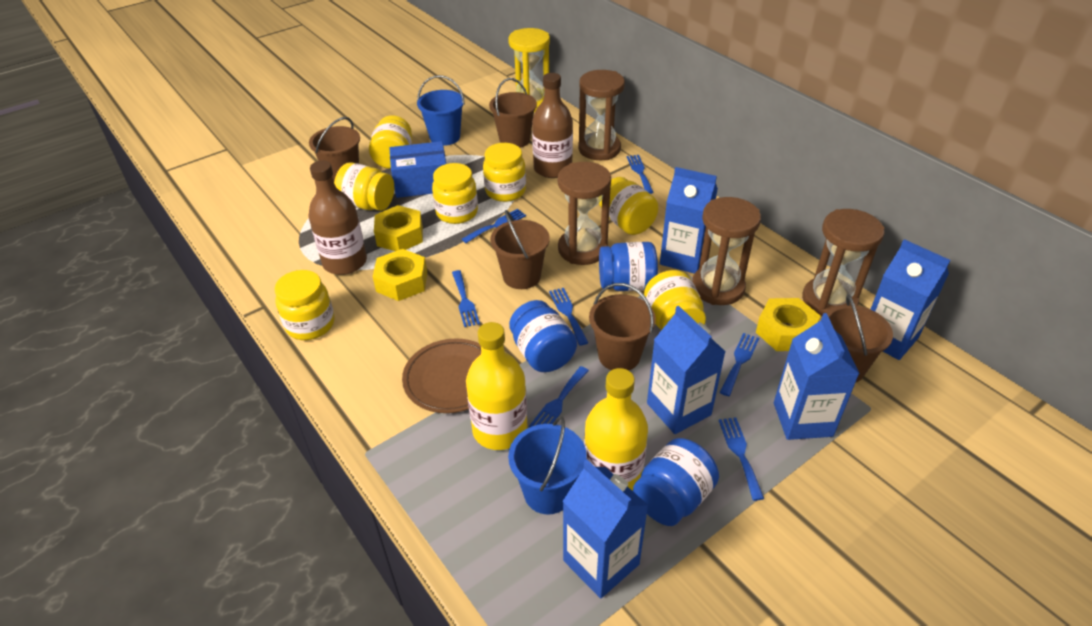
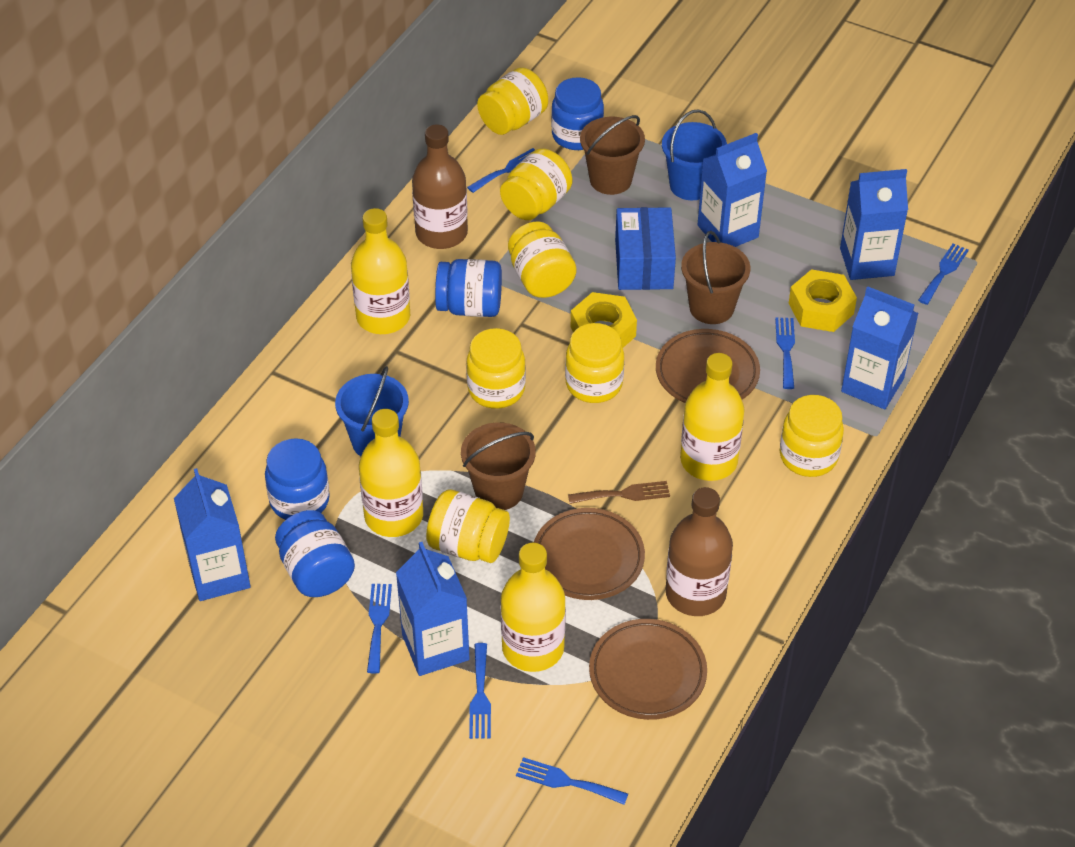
blue fork: 7 -> 6
blue jar: 3 -> 4
brown bucket: 5 -> 3
brown fork: 0 -> 1
brown hourglass: 4 -> 0
brown plate: 1 -> 3
yellow bottle: 2 -> 4
yellow hourglass: 1 -> 0
yellow nut: 3 -> 2

